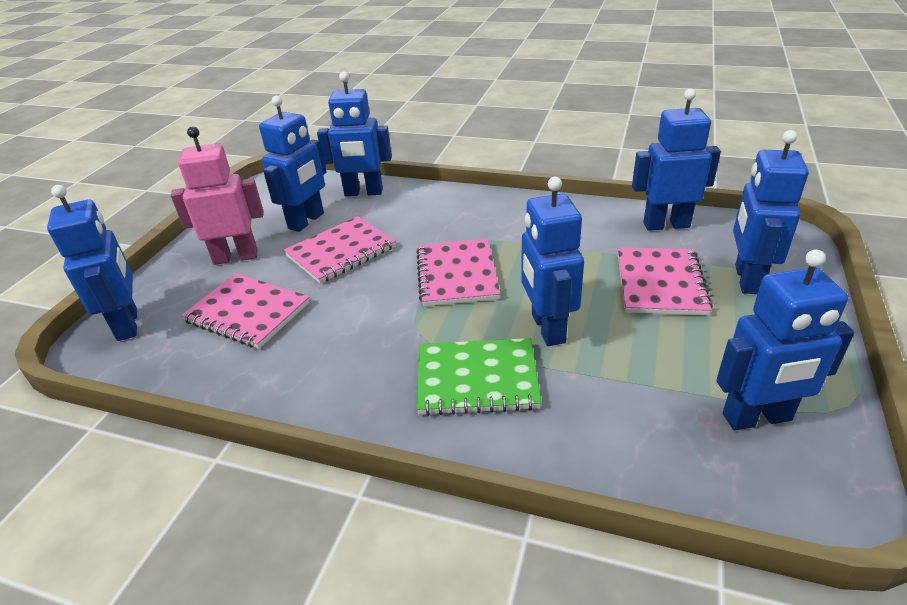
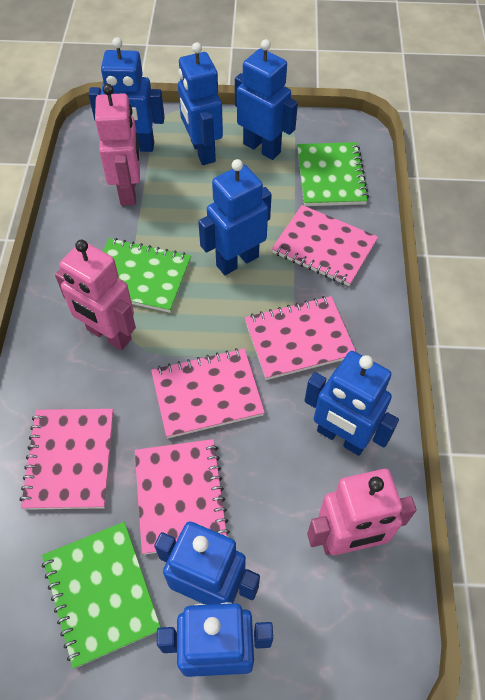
green notebook: 1 -> 3
pink notebook: 4 -> 5
pink robot: 1 -> 3

